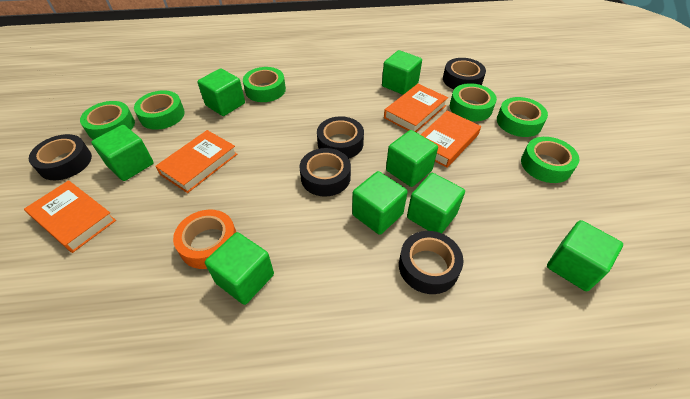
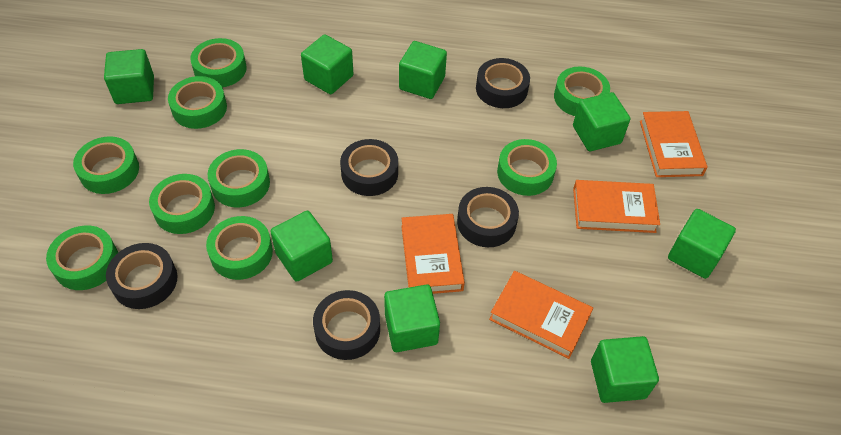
green tape: 6 -> 9
orange tape: 1 -> 0

